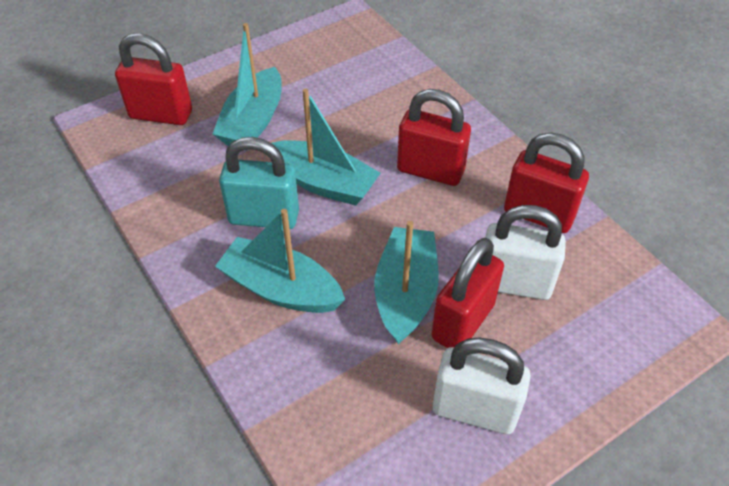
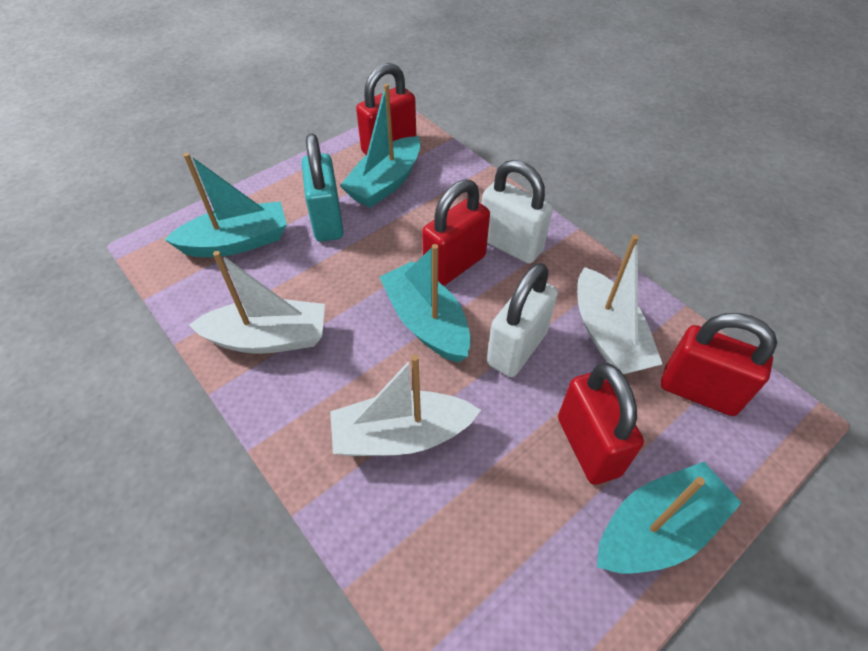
white boat: 0 -> 3

